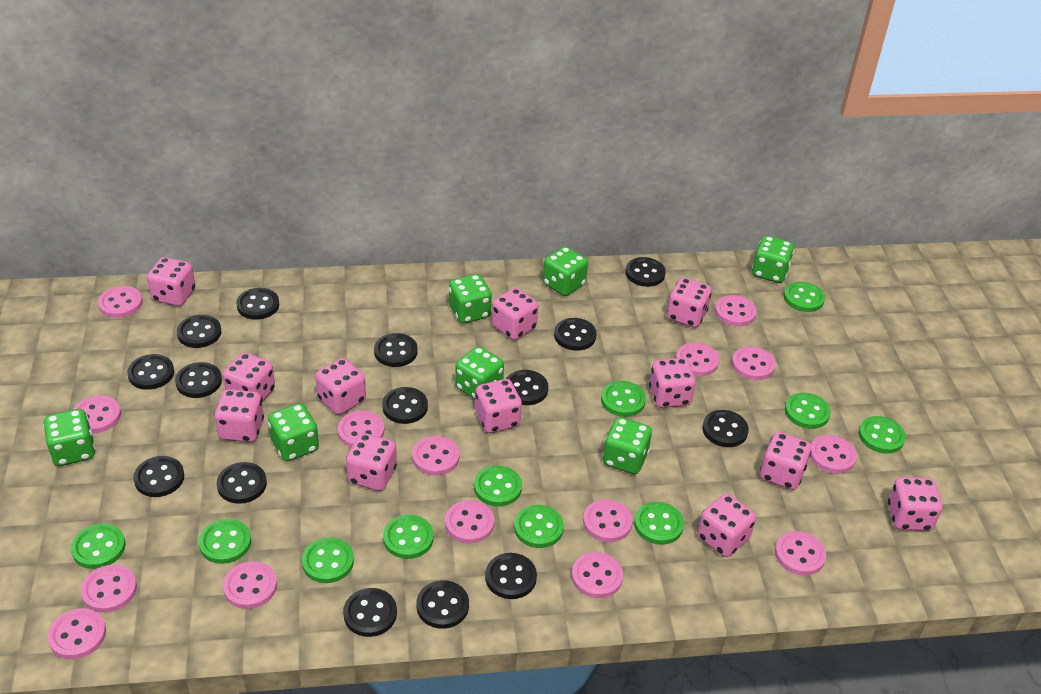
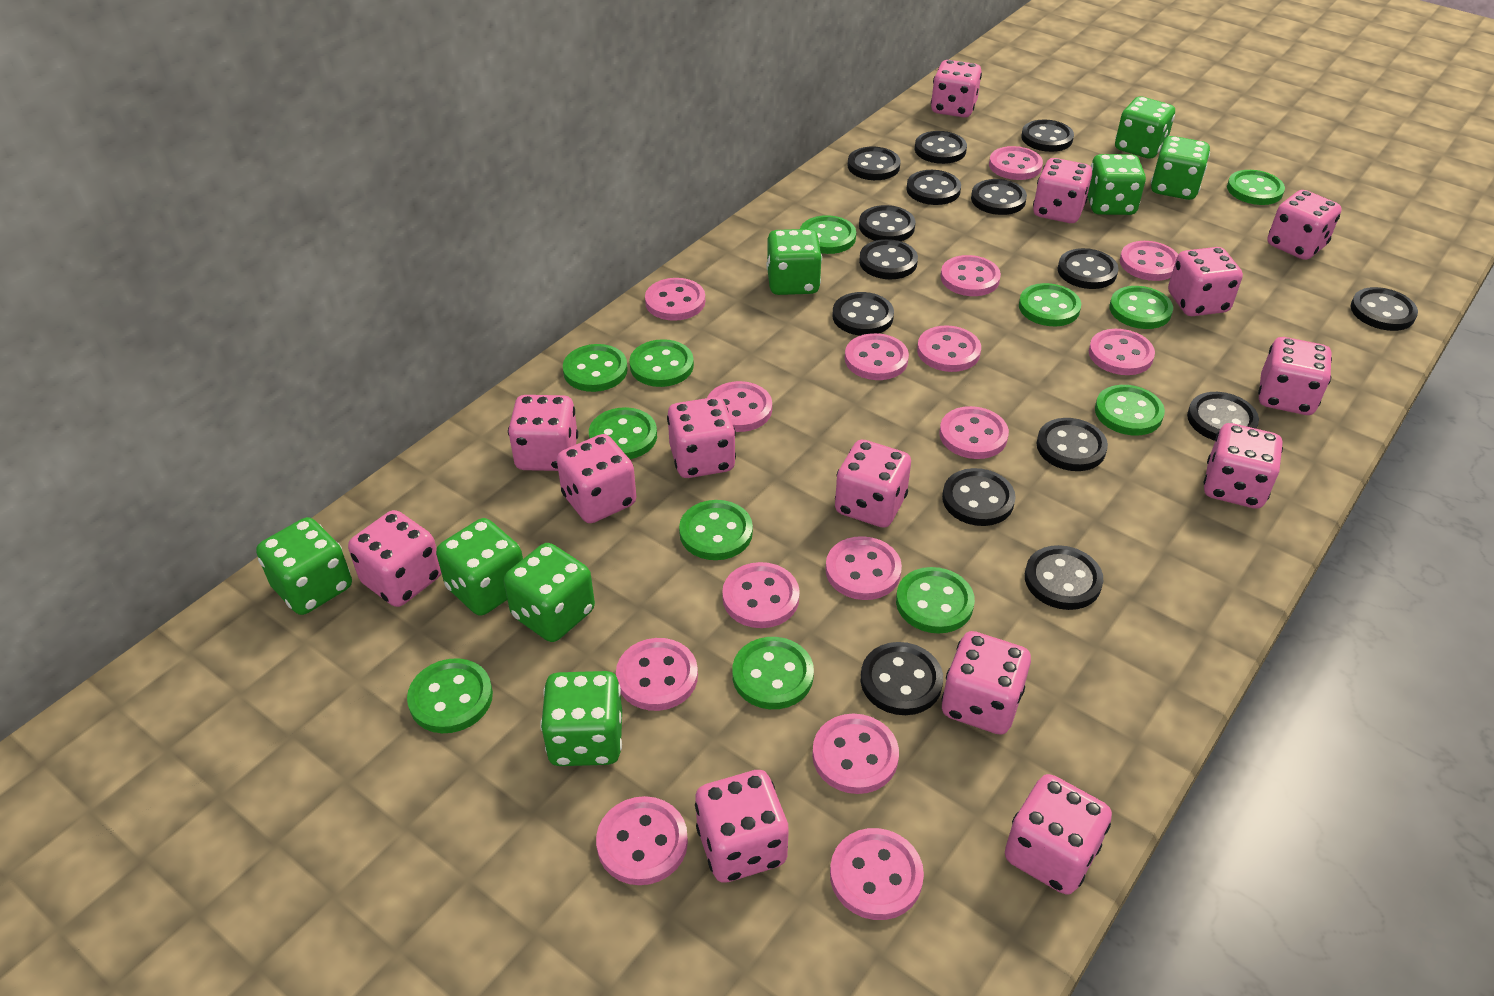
green button: 11 -> 12
green dice: 7 -> 8
pink dice: 12 -> 14

